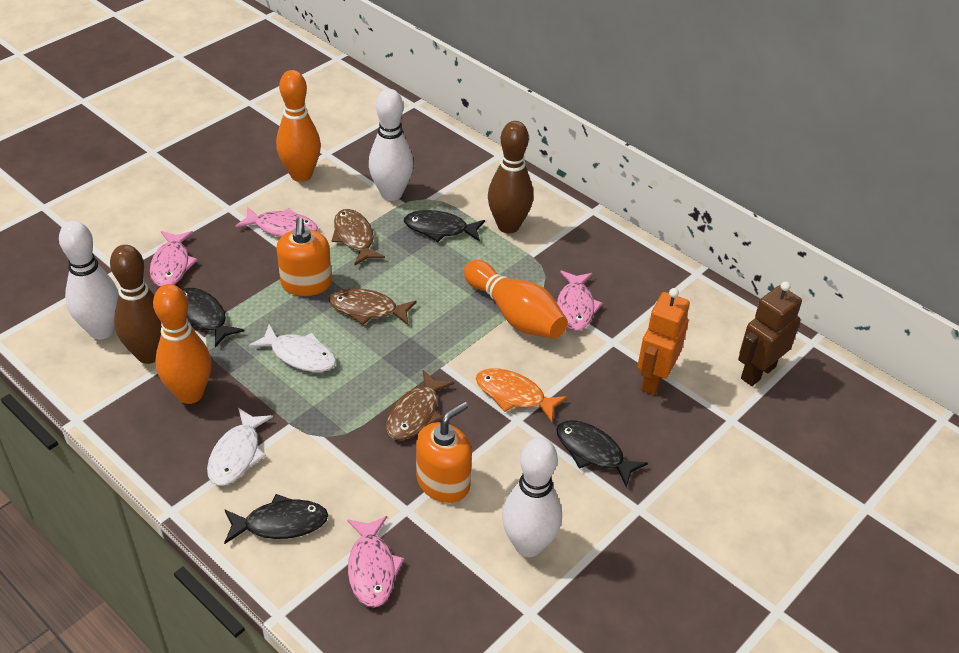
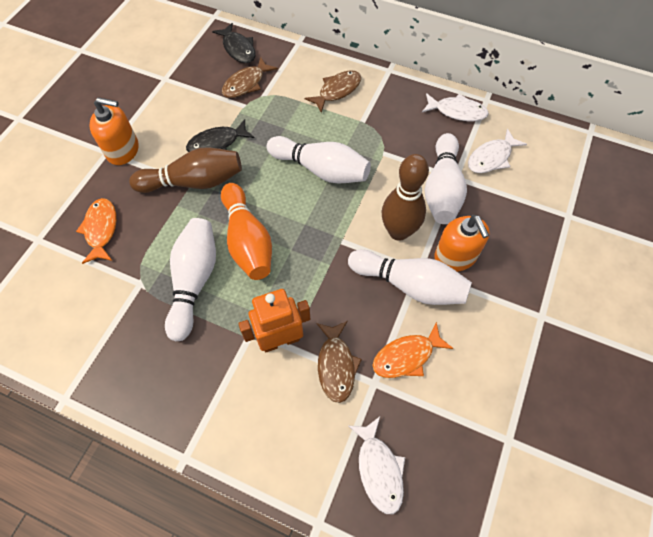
black fish: 4 -> 2
brown robot: 1 -> 0
orange bowling pin: 3 -> 1
orange fish: 1 -> 2
pink fish: 4 -> 0
white bowling pin: 3 -> 4
white fish: 2 -> 3

